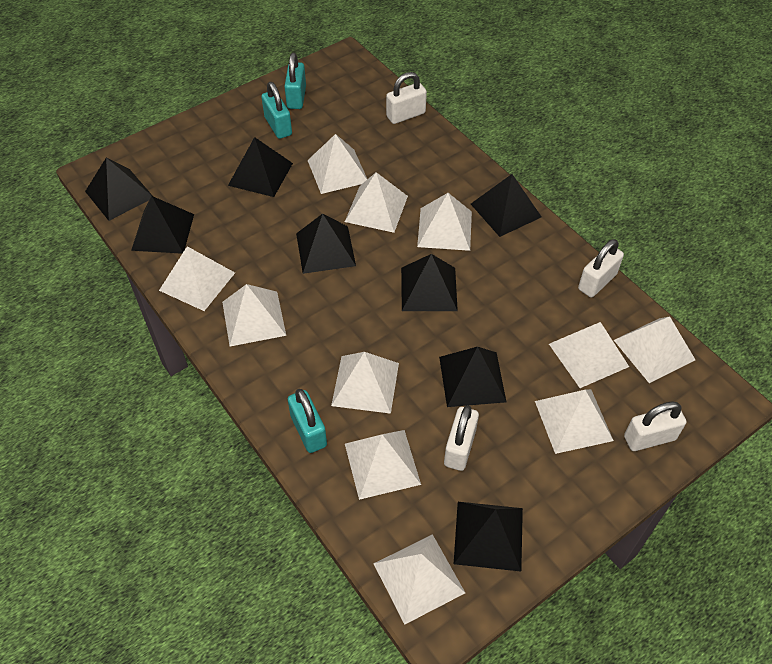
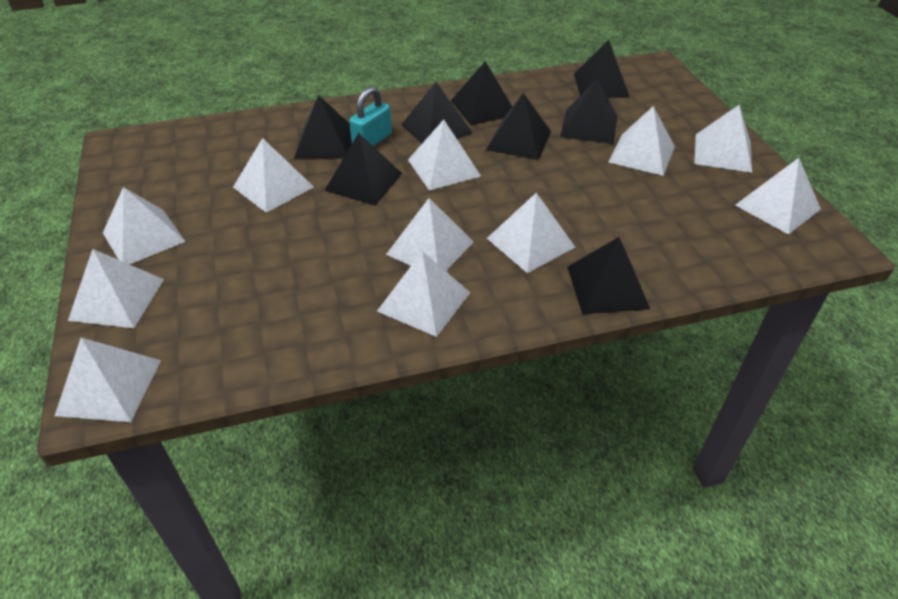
turquoise padlock: 3 -> 1
white padlock: 4 -> 0

